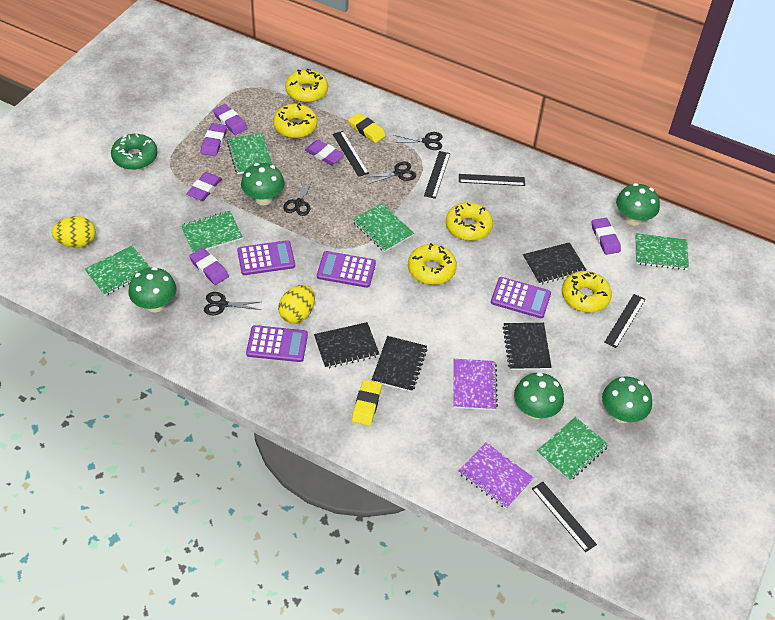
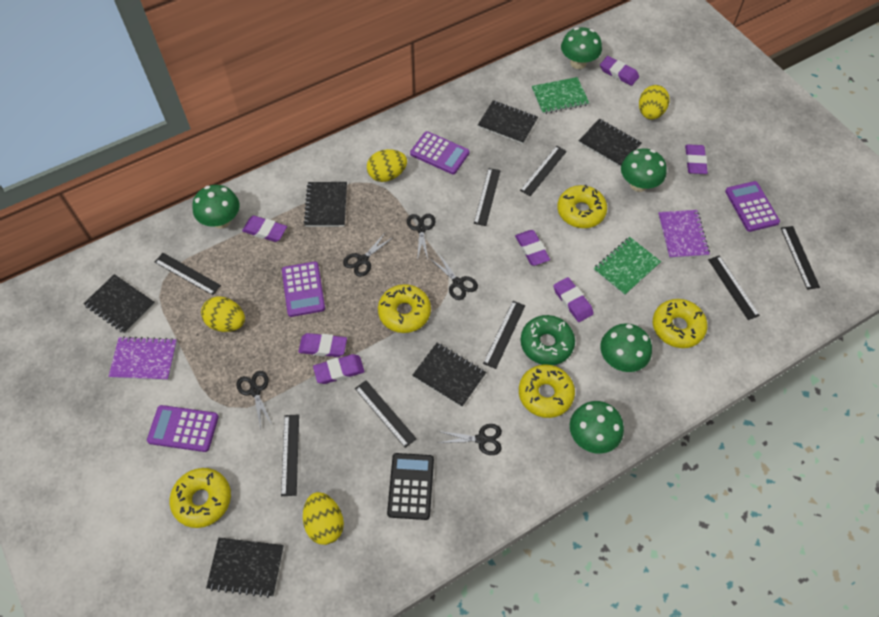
black calculator: 0 -> 1
black notebook: 4 -> 6
black ruler: 5 -> 8
black scissors: 4 -> 5
green notebook: 6 -> 2
purple eraser: 6 -> 7
yellow egg: 2 -> 4
yellow eraser: 2 -> 0

